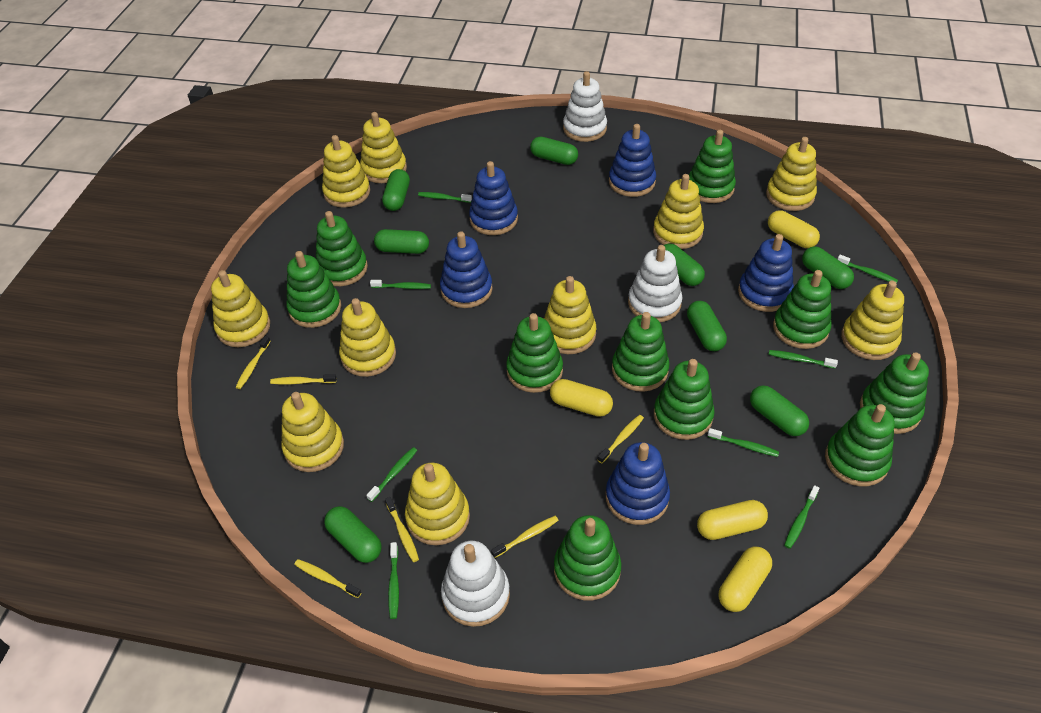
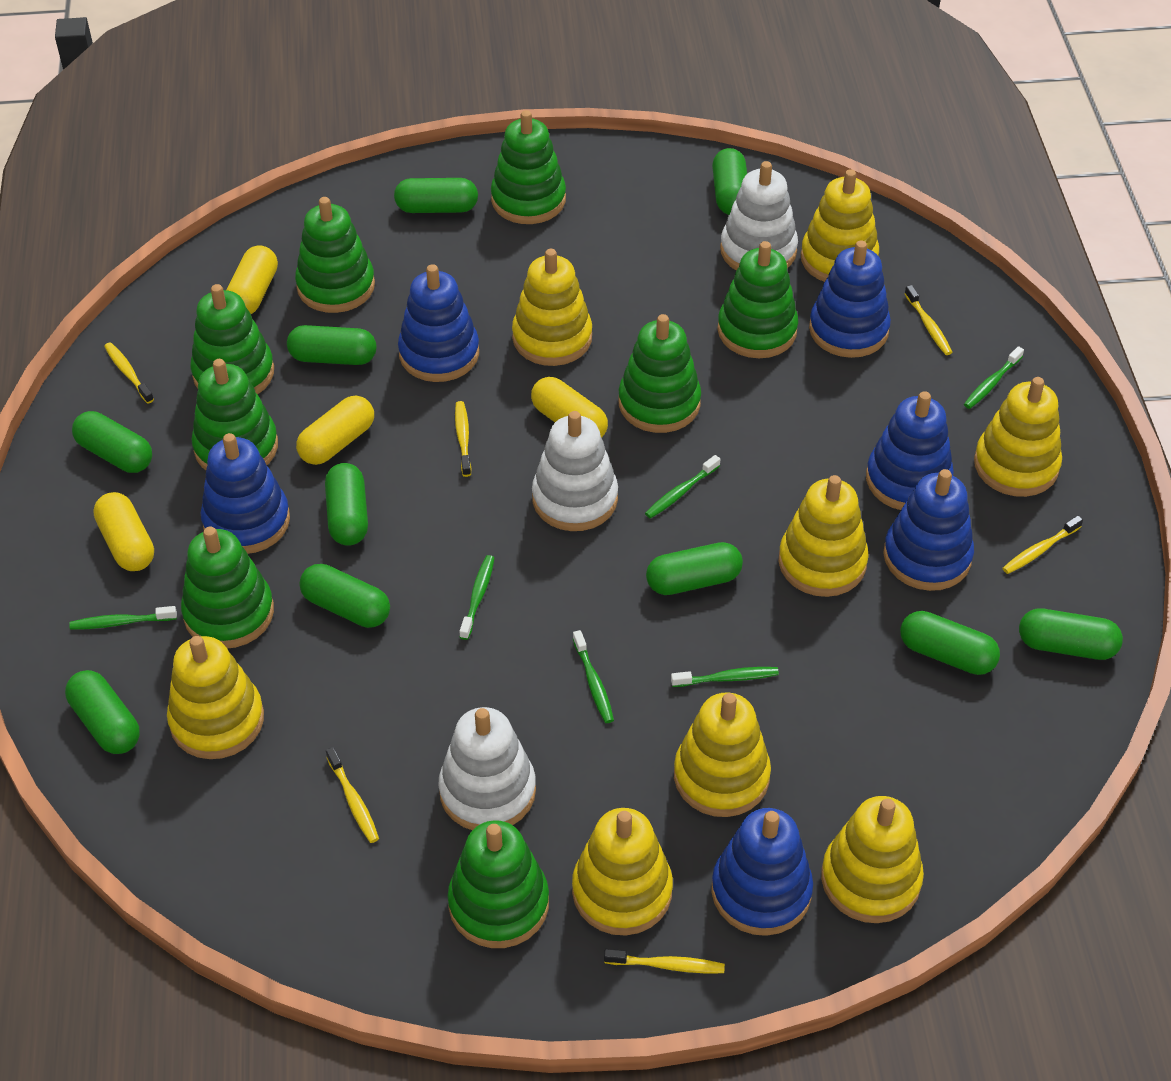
blue stacking toy: 5 -> 6
green capsule: 8 -> 10
green stacking toy: 10 -> 8
green toothbrush: 8 -> 6
yellow stacking toy: 10 -> 8

